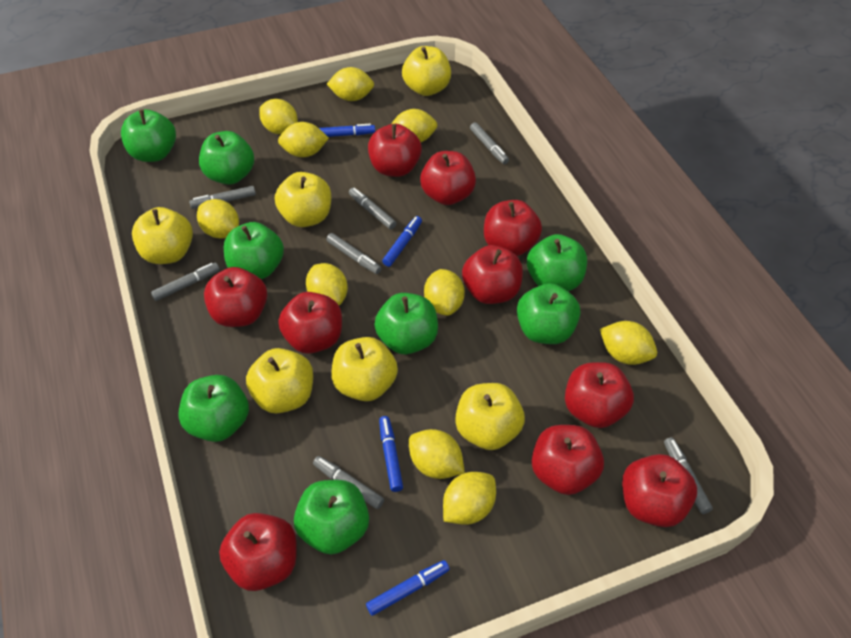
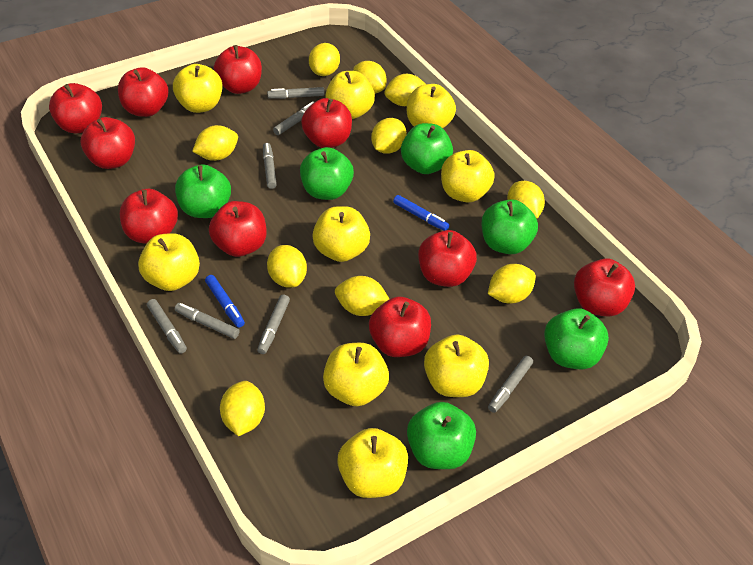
blue marker: 4 -> 2
green apple: 8 -> 6
yellow apple: 6 -> 9

